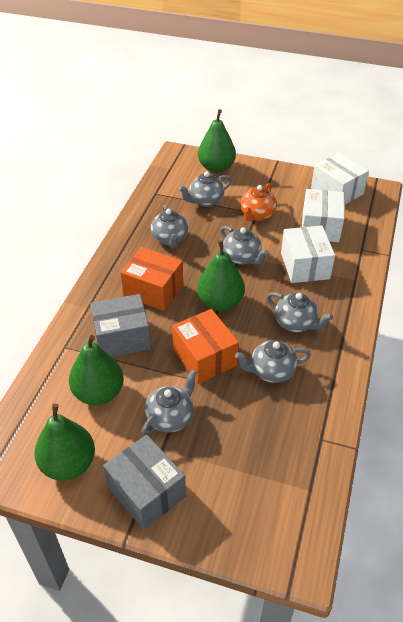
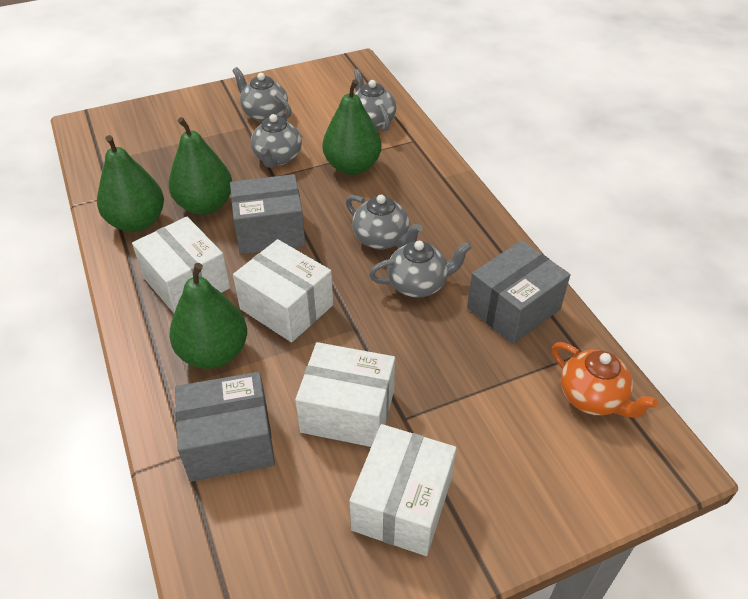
grey box: 2 -> 3
grey teapot: 6 -> 5
orange box: 2 -> 0
white box: 3 -> 4

